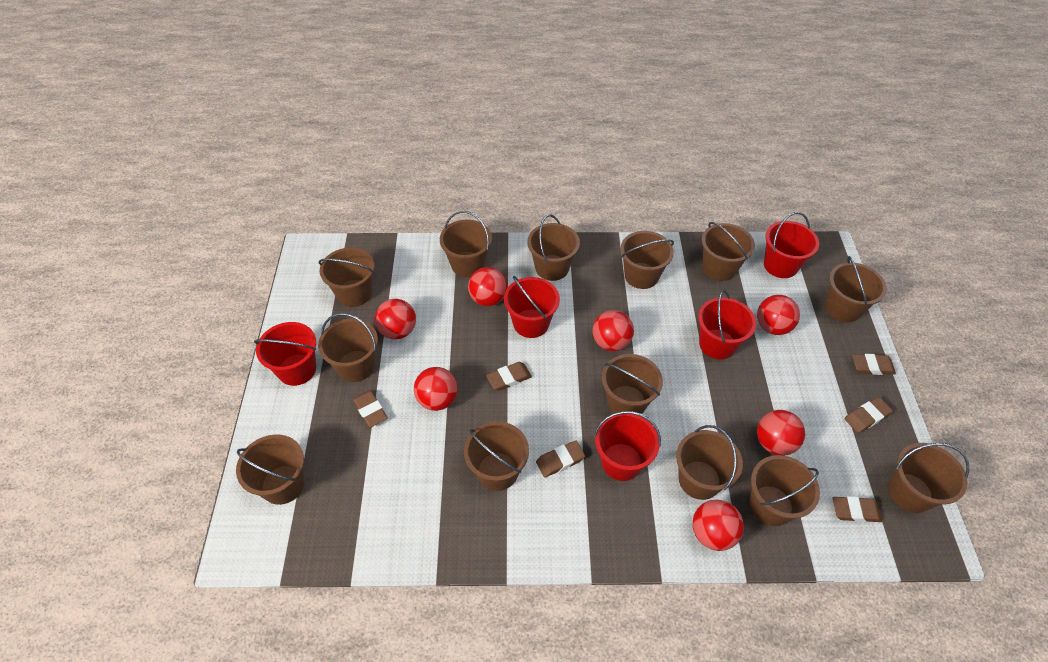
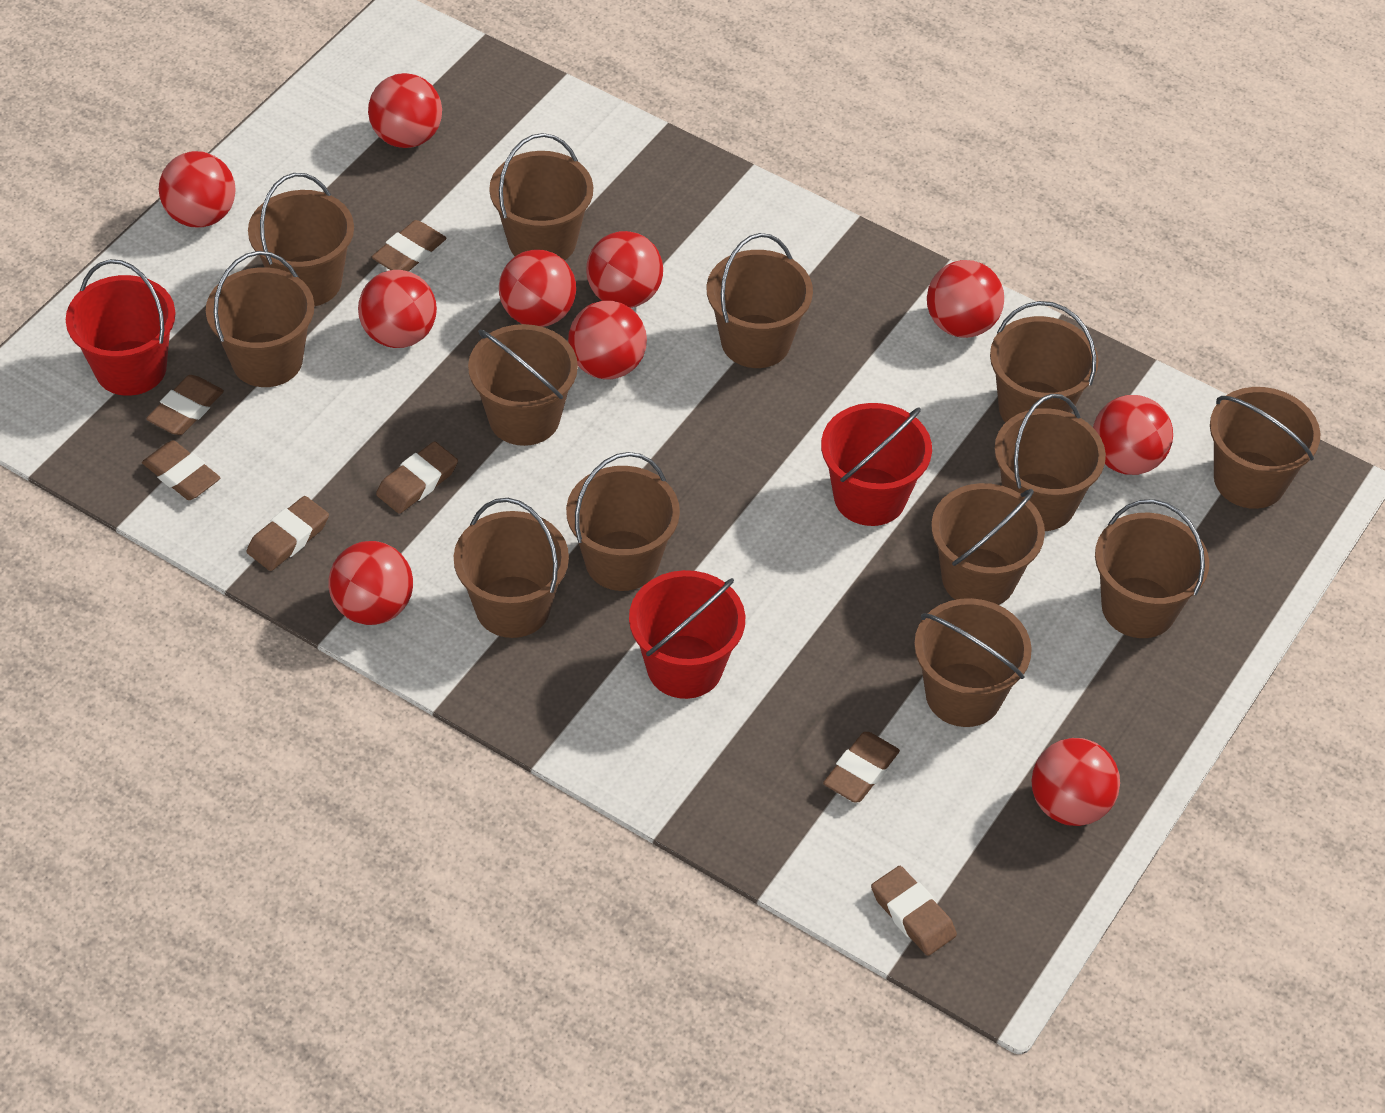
brown eraser: 6 -> 7
red ball: 7 -> 10
red bucket: 5 -> 3

